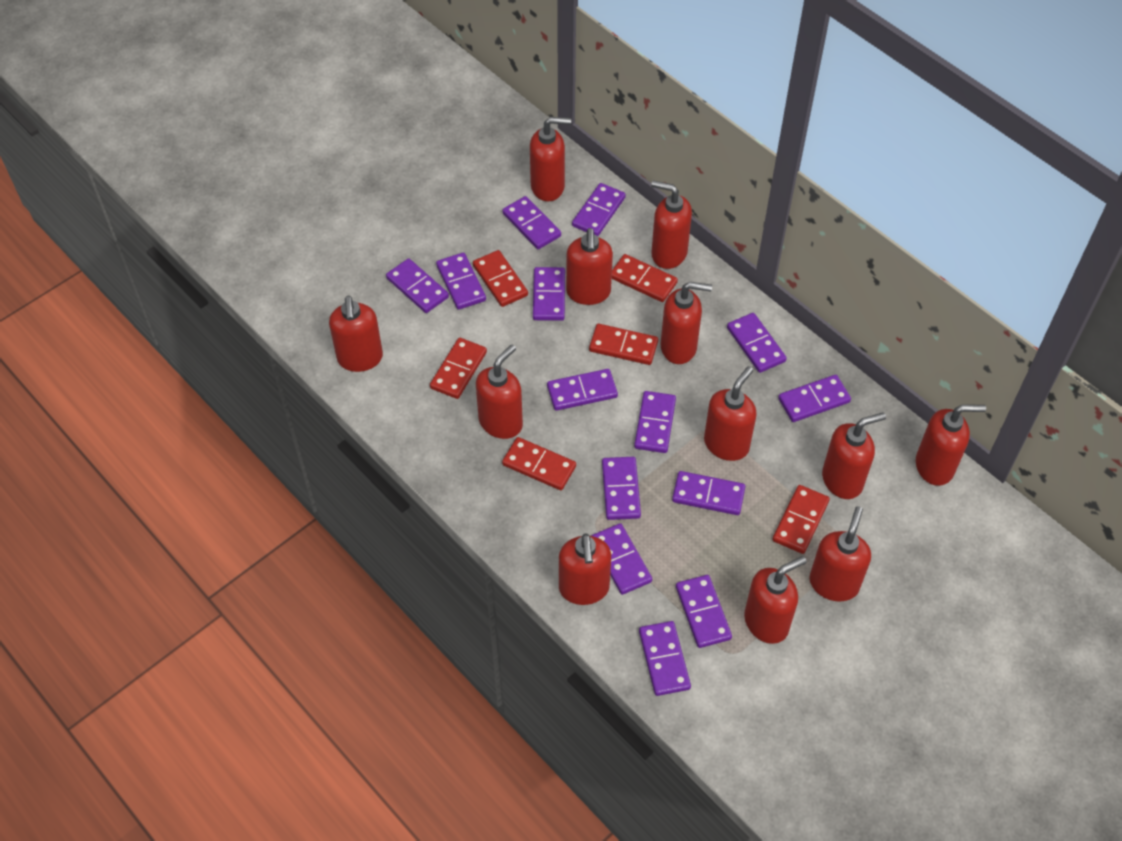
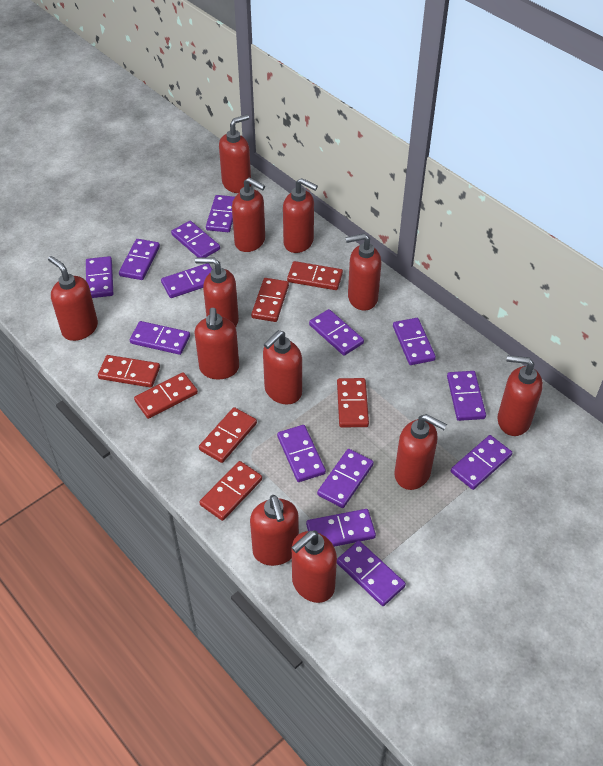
red domino: 6 -> 7

